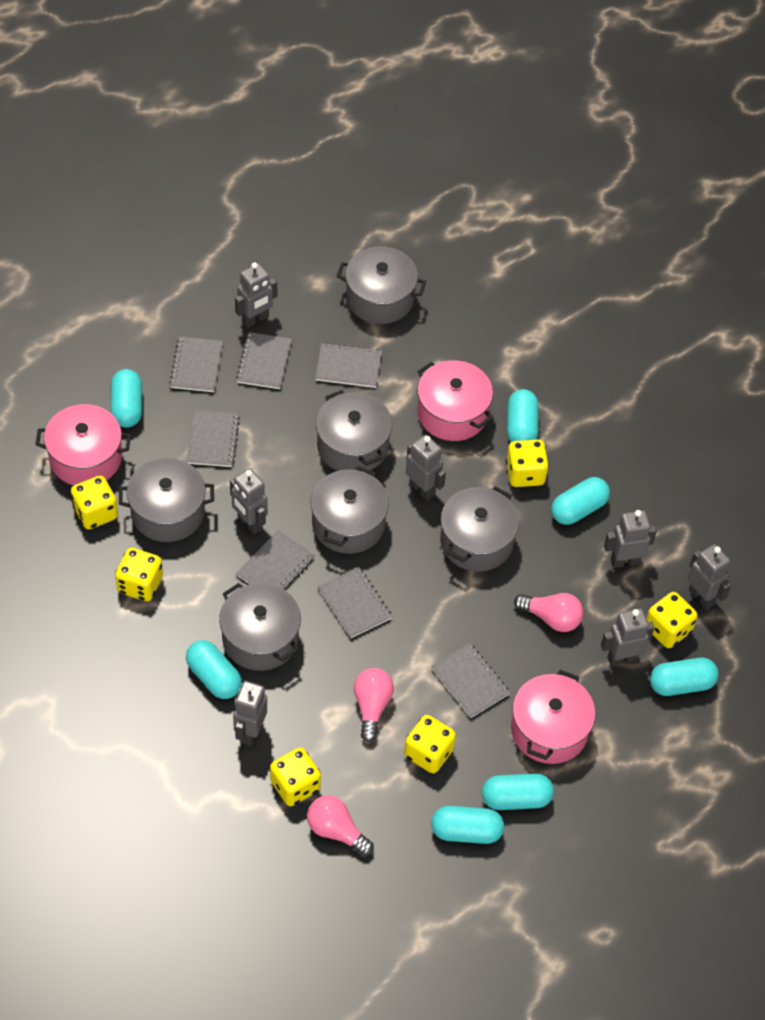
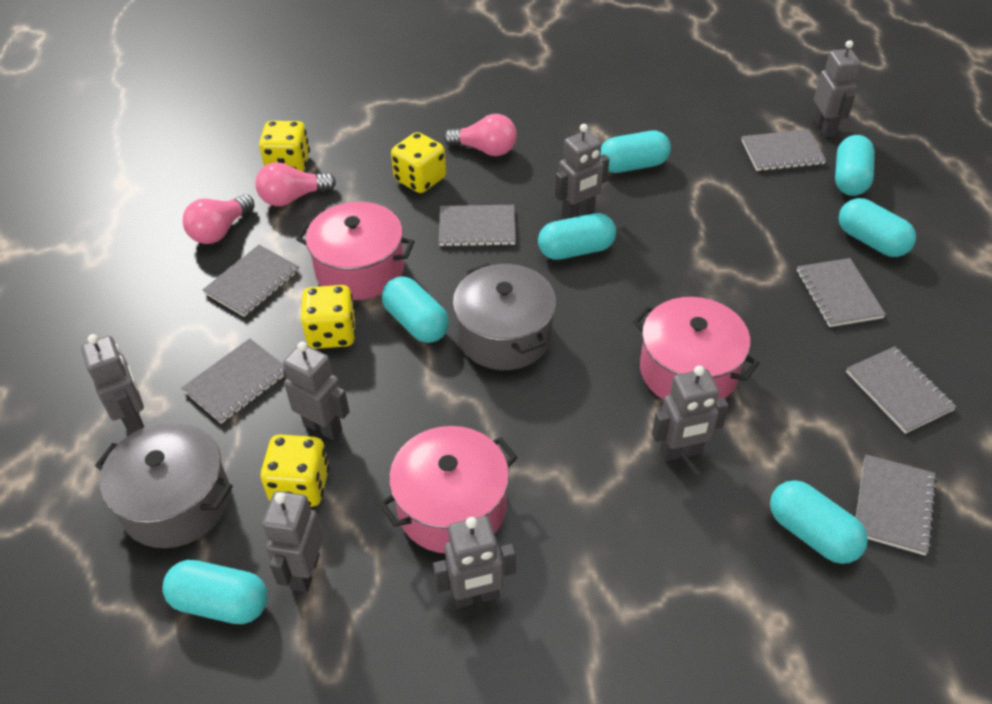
grey pot: 6 -> 2
yellow dice: 6 -> 4

